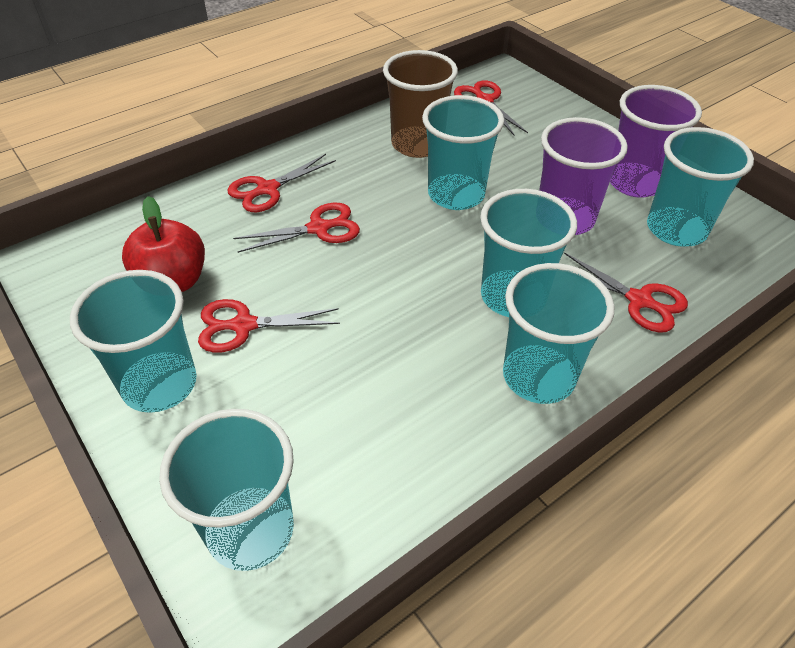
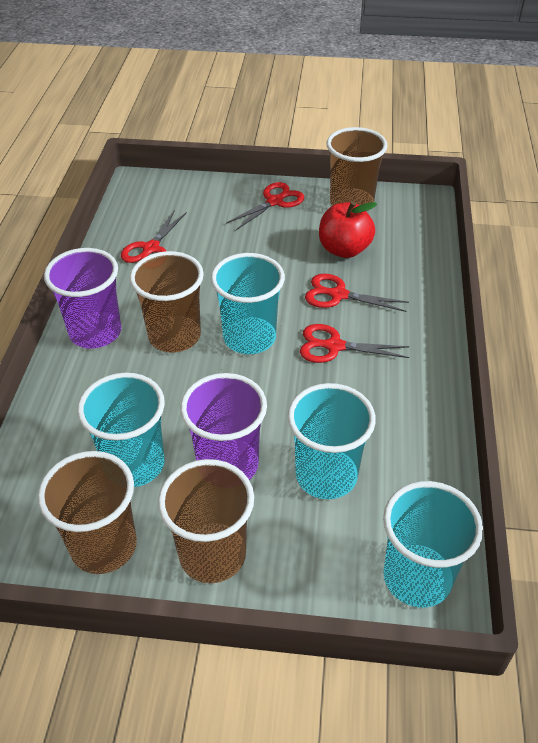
brown cup: 1 -> 4
red scissors: 5 -> 4
turquoise cup: 6 -> 4

